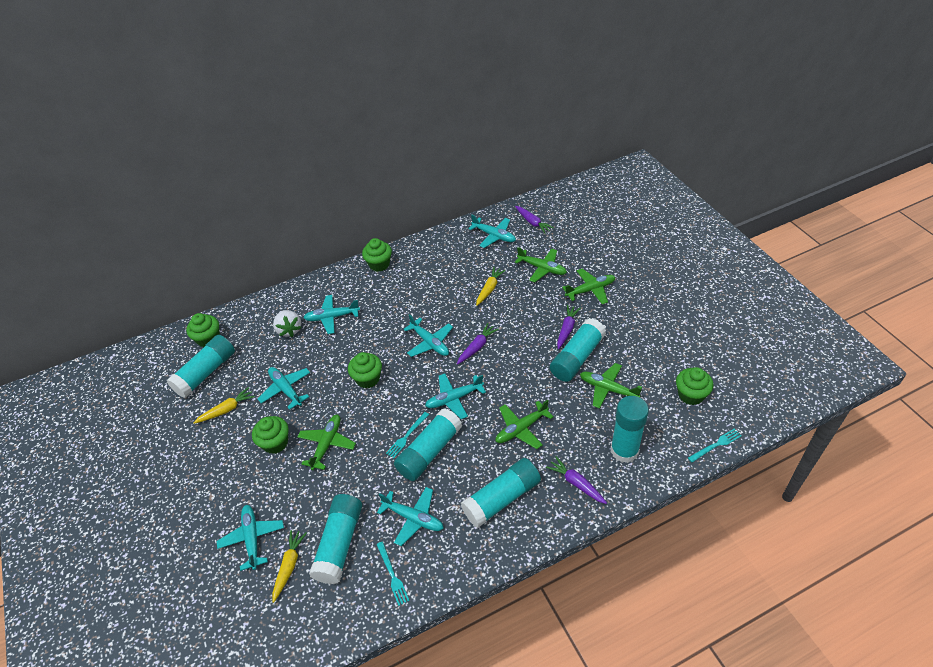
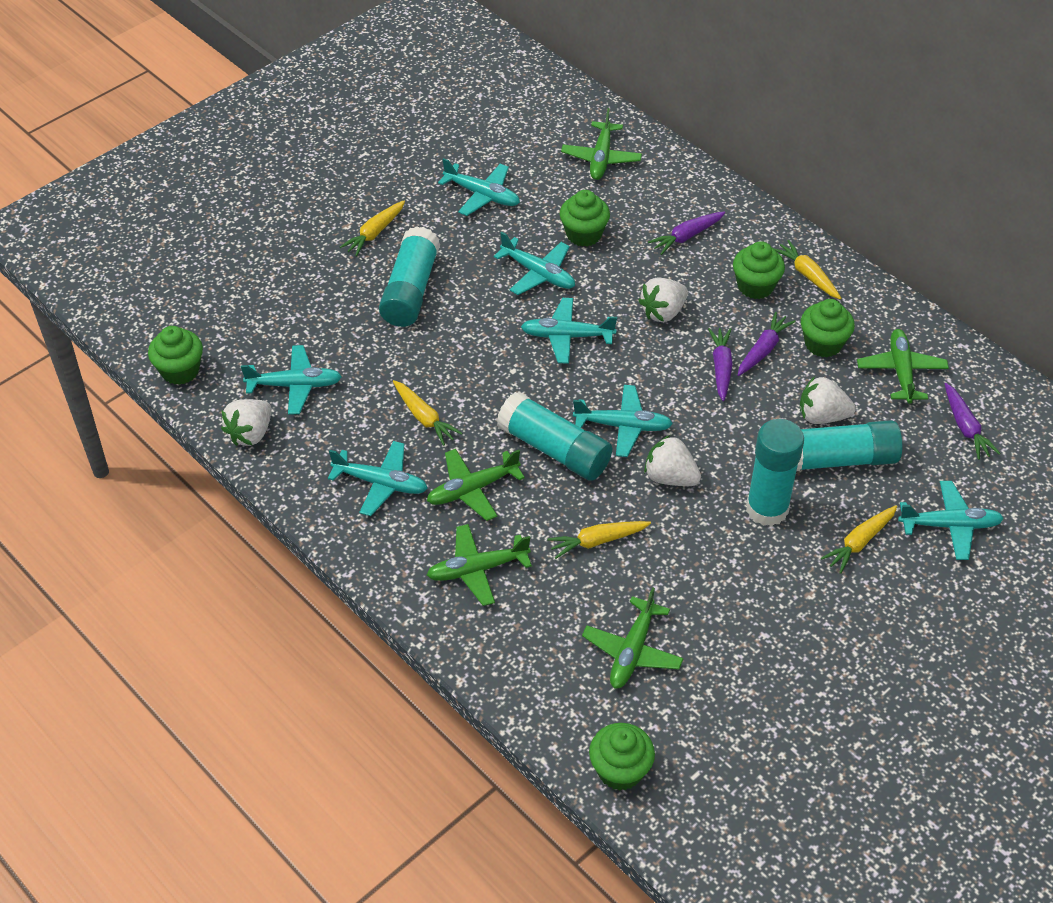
turquoise fork: 3 -> 0
turquoise glue stick: 6 -> 4
white strawberry: 1 -> 4
yellow carrot: 3 -> 5

